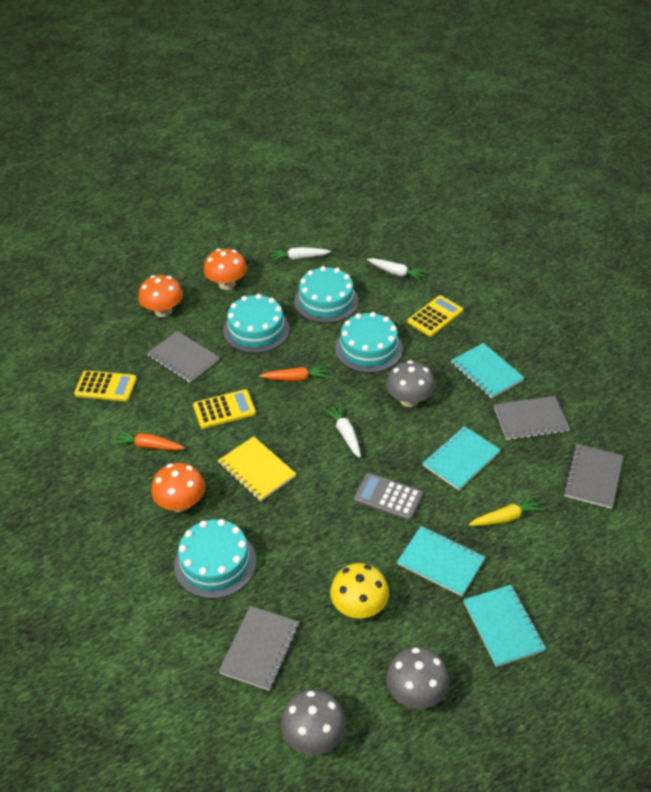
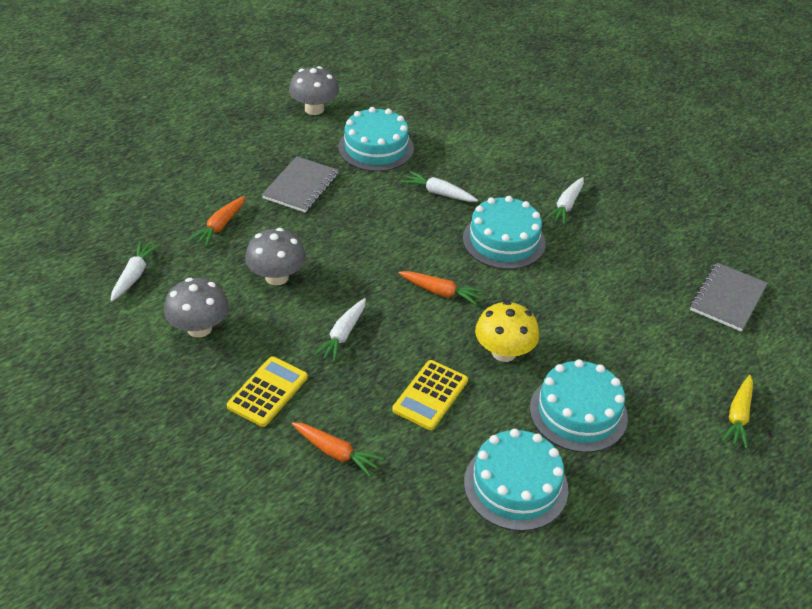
grey calculator: 1 -> 0
grey notebook: 4 -> 2
orange carrot: 2 -> 3
orange mushroom: 3 -> 0
turquoise notebook: 4 -> 0
white carrot: 3 -> 4
yellow calculator: 3 -> 2
yellow notebook: 1 -> 0

